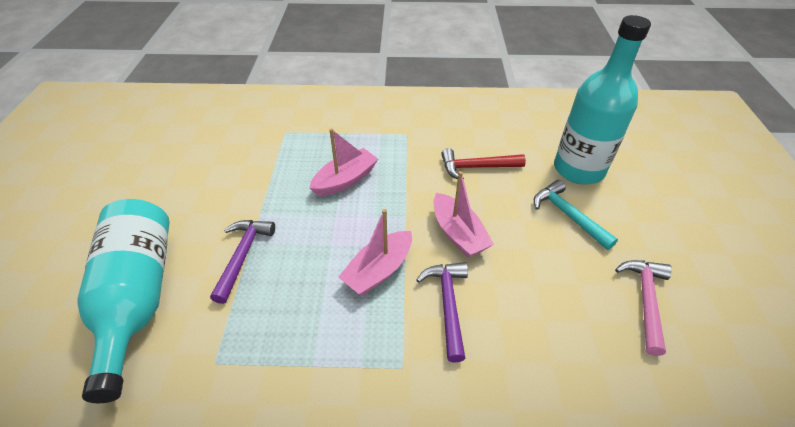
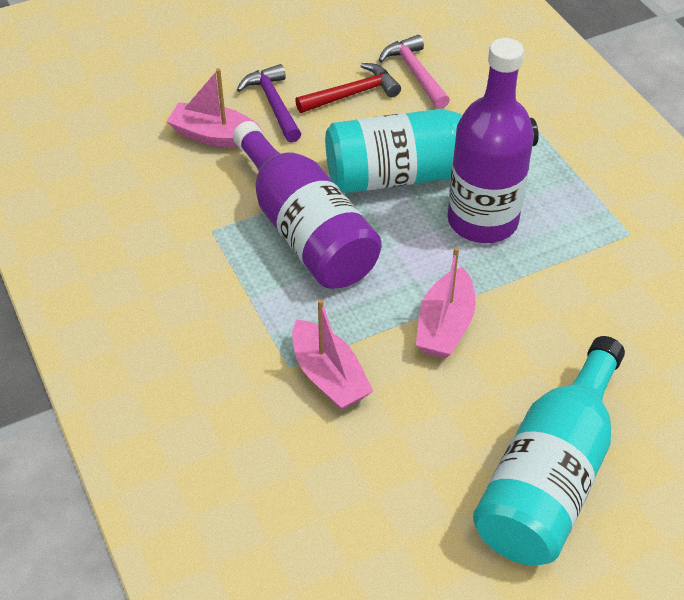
purple bottle: 0 -> 2
purple hammer: 2 -> 1
turquoise hammer: 1 -> 0

